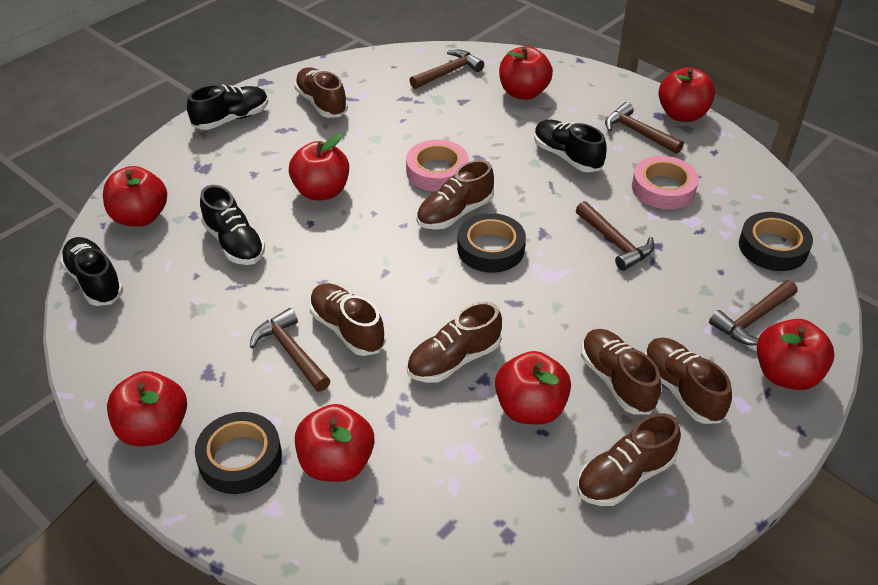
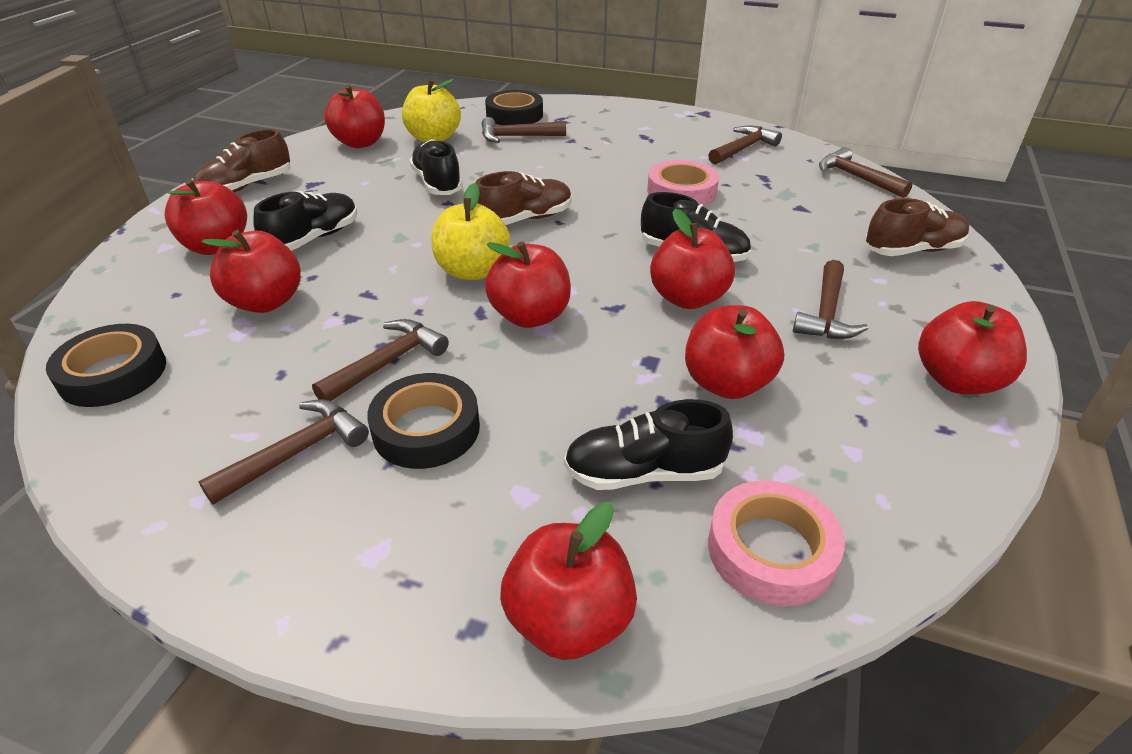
brown hammer: 5 -> 6
brown shoe: 7 -> 3
yellow apple: 0 -> 2

